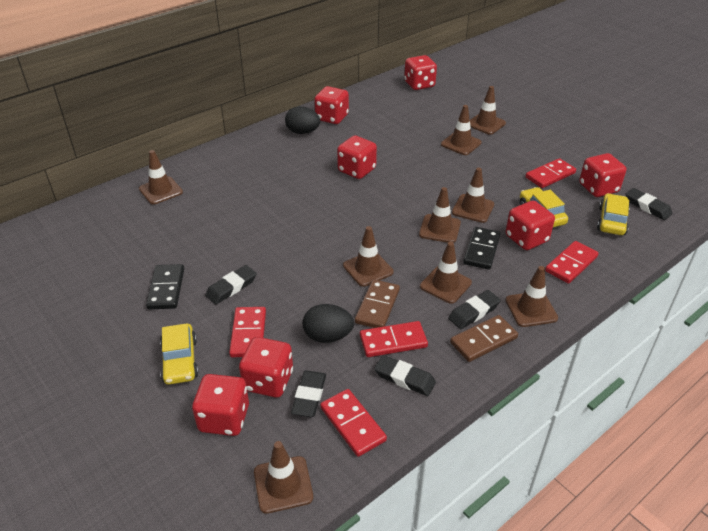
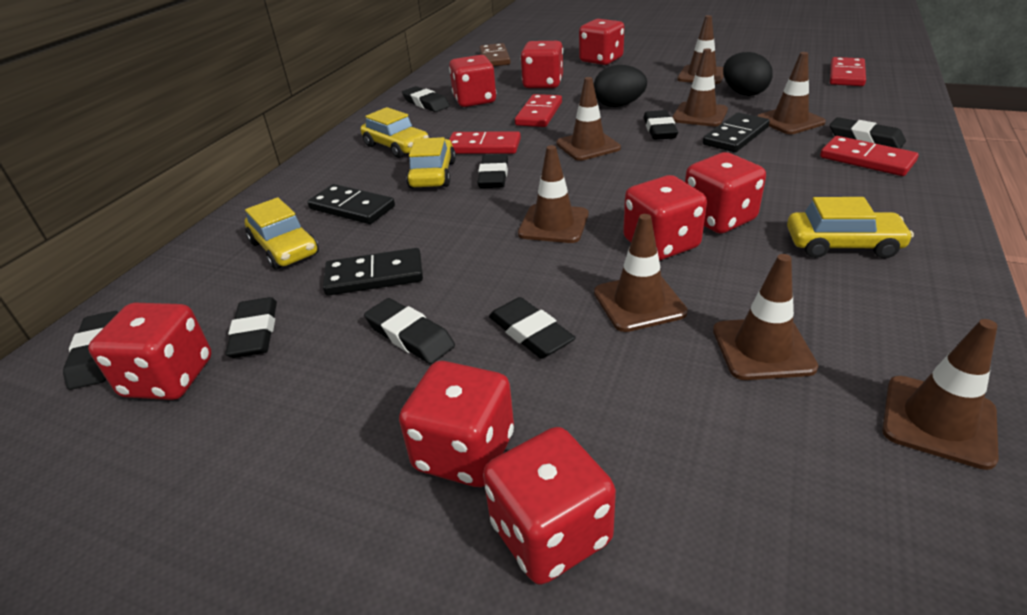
black domino: 2 -> 3
black eraser: 5 -> 8
brown domino: 2 -> 1
brown traffic cone: 9 -> 8
red dice: 7 -> 8
red domino: 5 -> 4
yellow car: 3 -> 4

